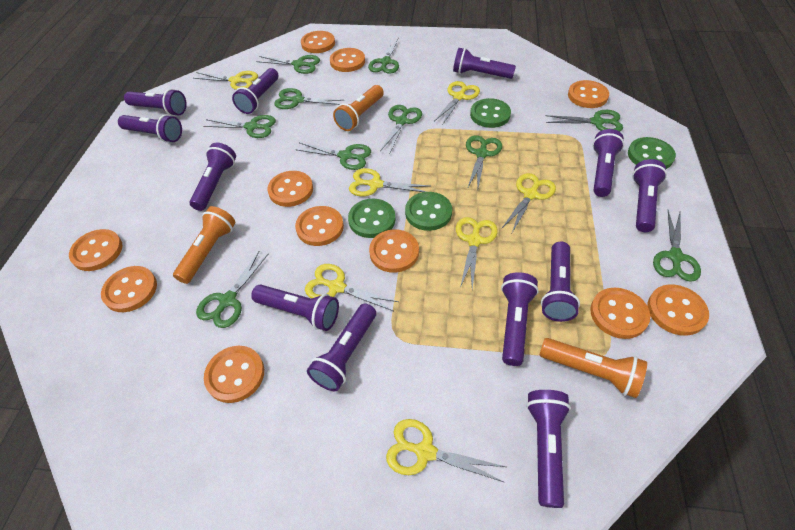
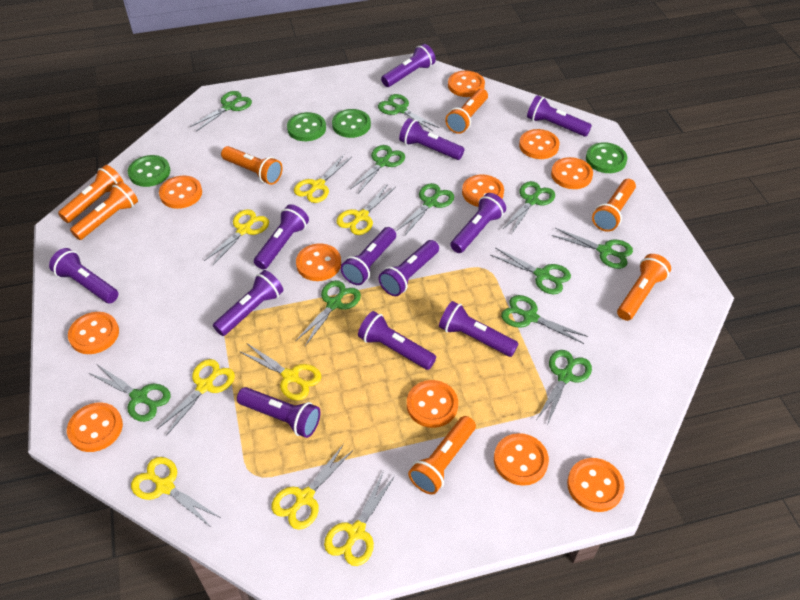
green scissors: 10 -> 11
orange flashlight: 3 -> 7
yellow scissors: 7 -> 8

